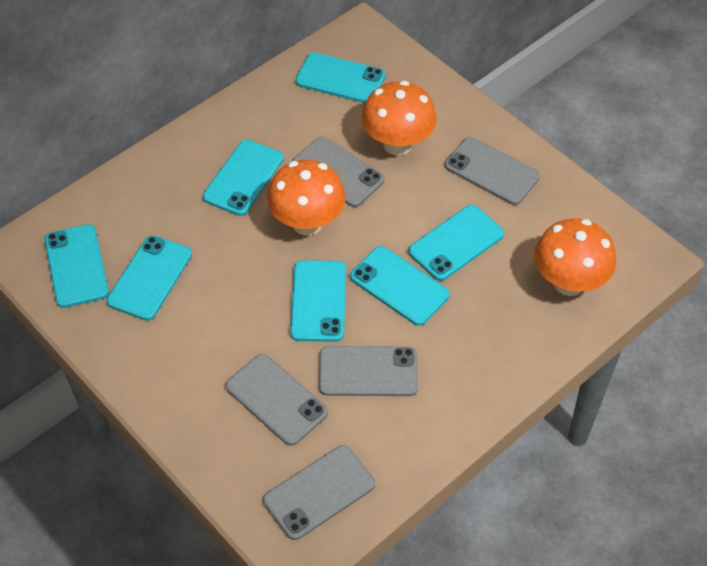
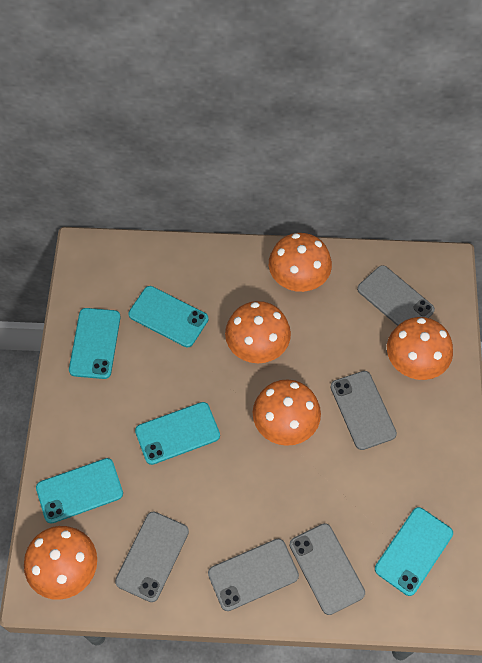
orange mushroom: 3 -> 5
turquoise phone: 7 -> 5

